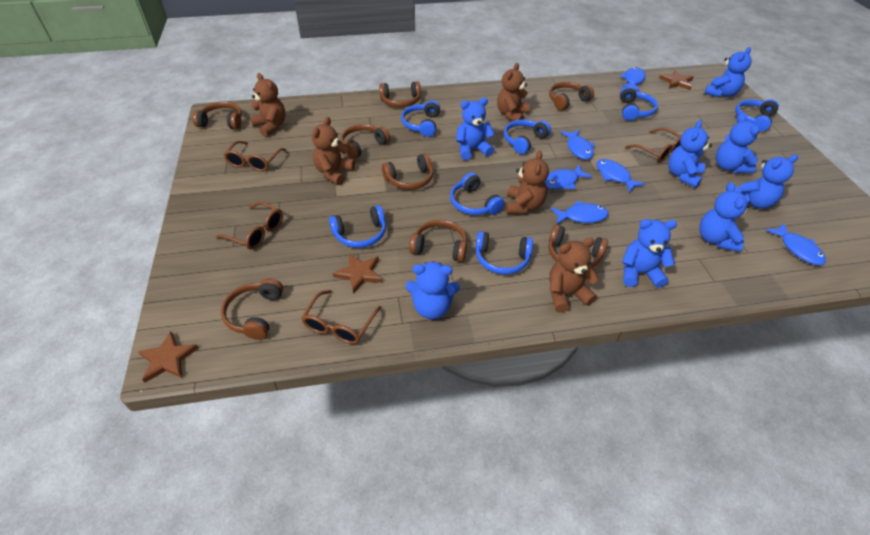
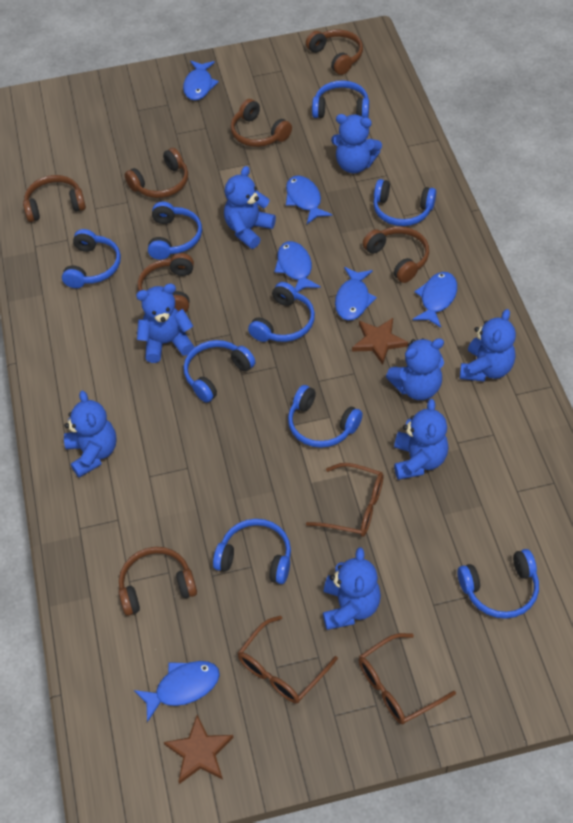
blue headphones: 7 -> 9
brown glasses: 4 -> 3
brown headphones: 8 -> 7
brown star: 3 -> 2
brown teddy bear: 5 -> 0

